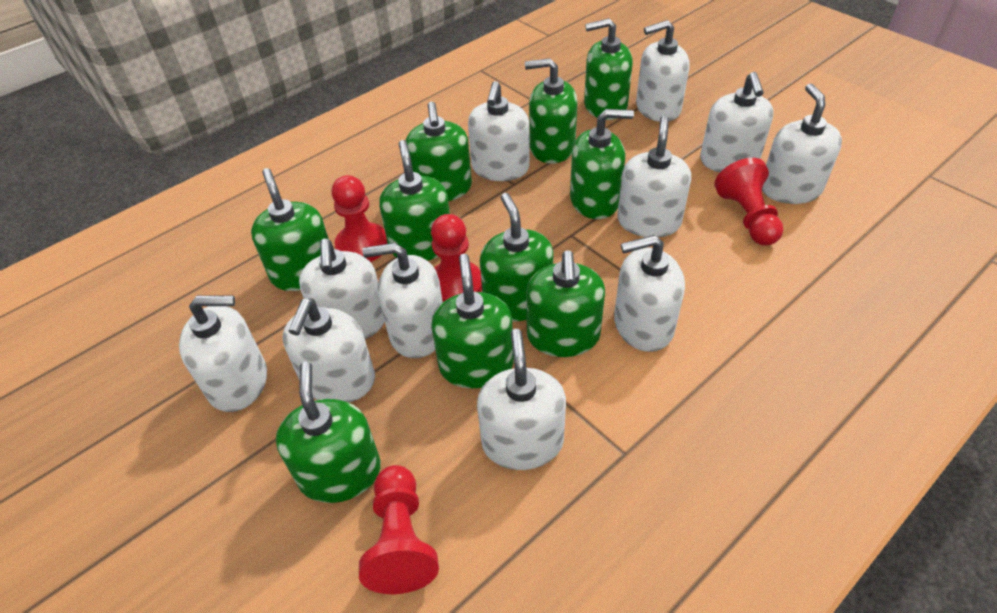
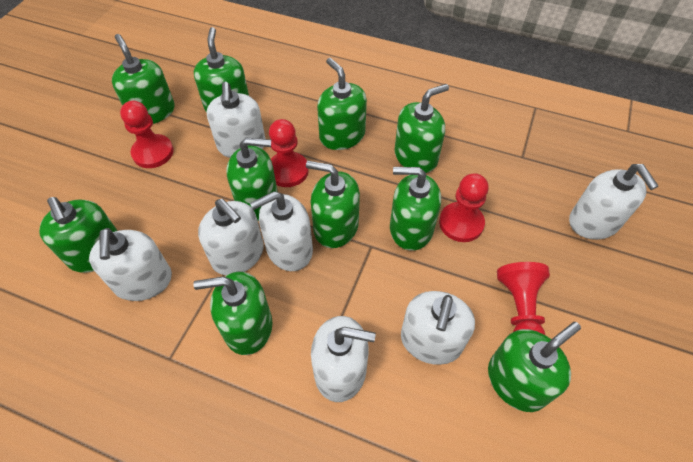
white soap dispenser: 11 -> 7

